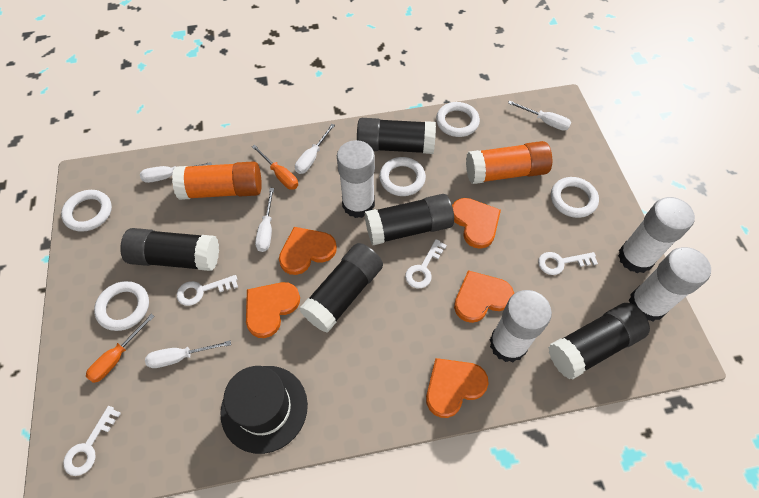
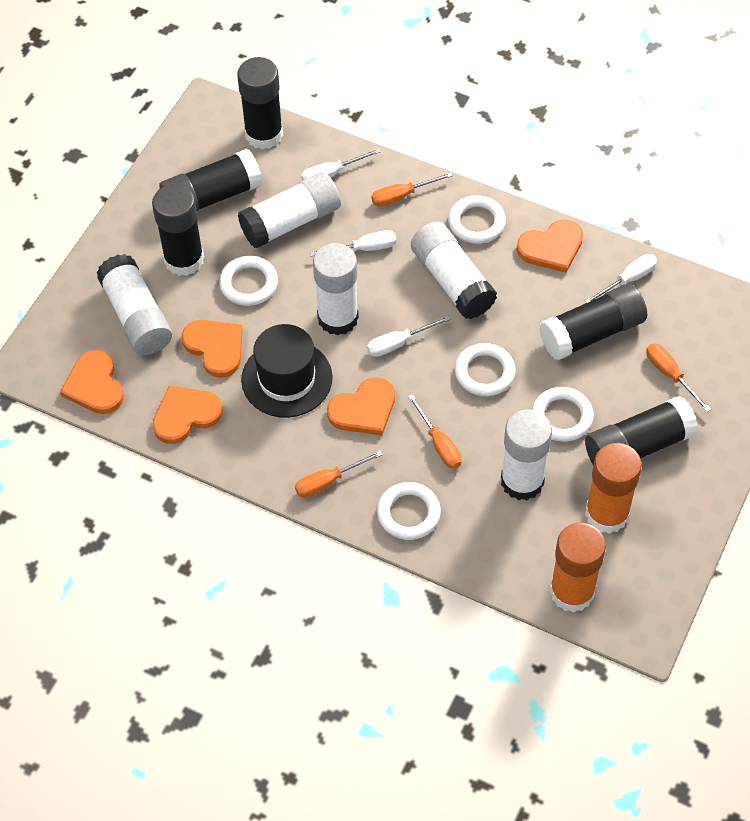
orange screwdriver: 2 -> 4
white glue stick: 4 -> 5
white key: 4 -> 0
white screwdriver: 5 -> 4

